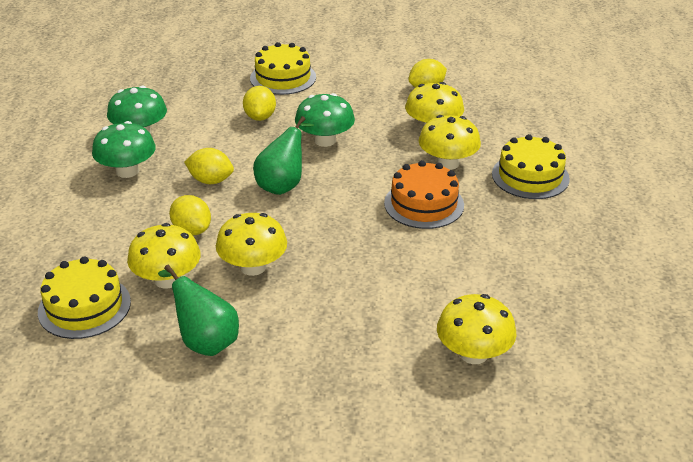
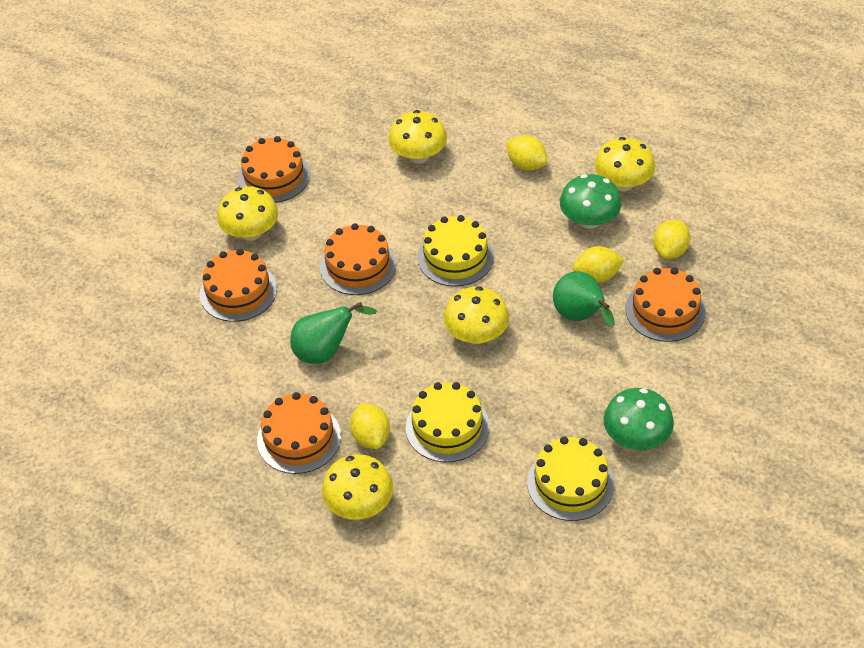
green mushroom: 3 -> 2
orange cake: 1 -> 5

